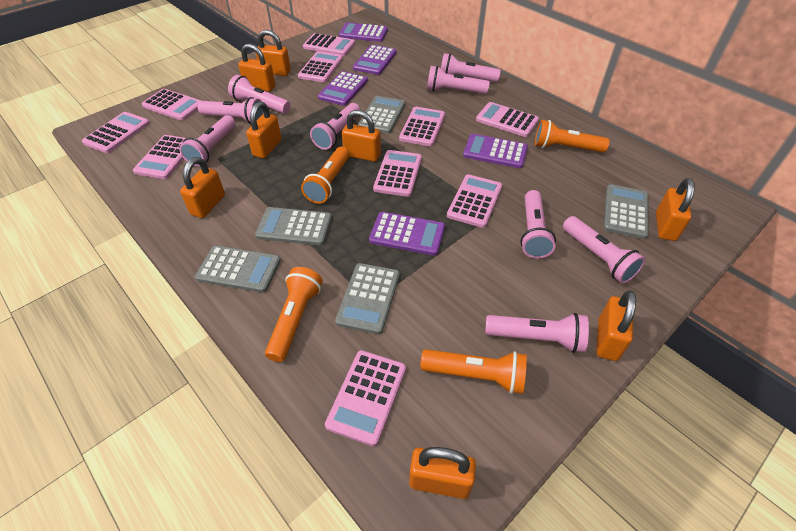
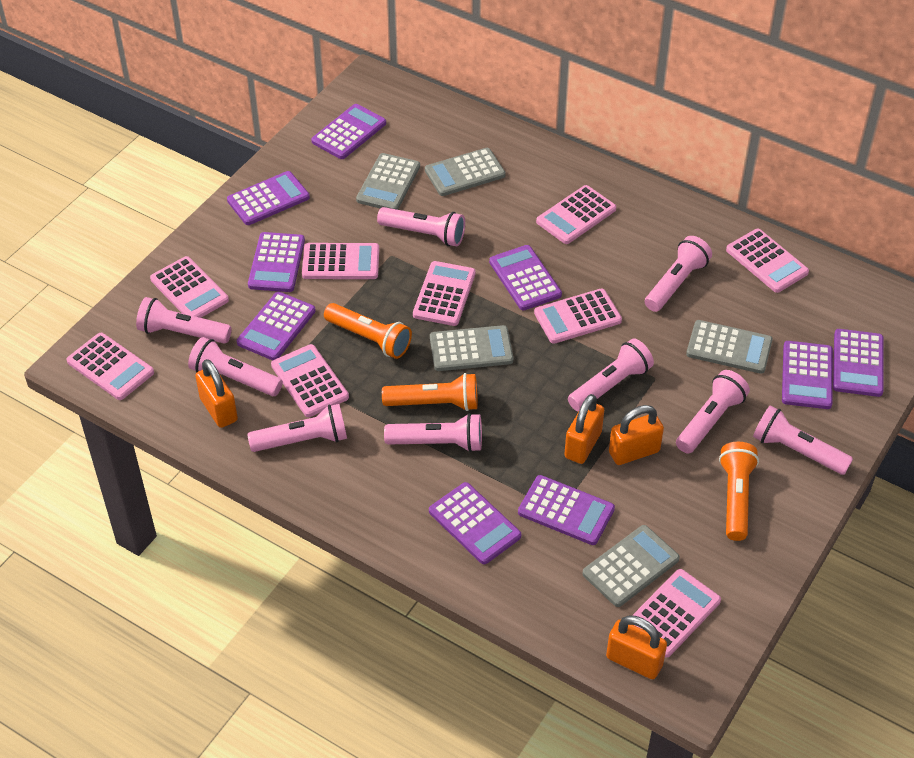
orange flashlight: 4 -> 3
orange padlock: 8 -> 4
pink calculator: 10 -> 9
purple calculator: 5 -> 9

